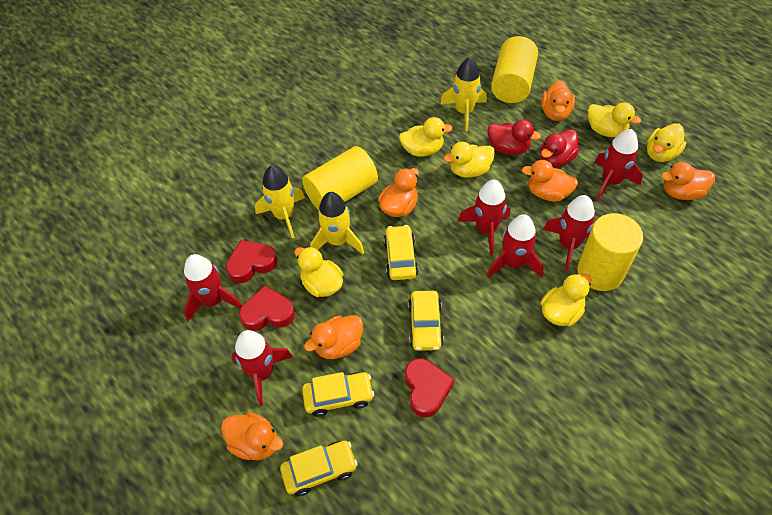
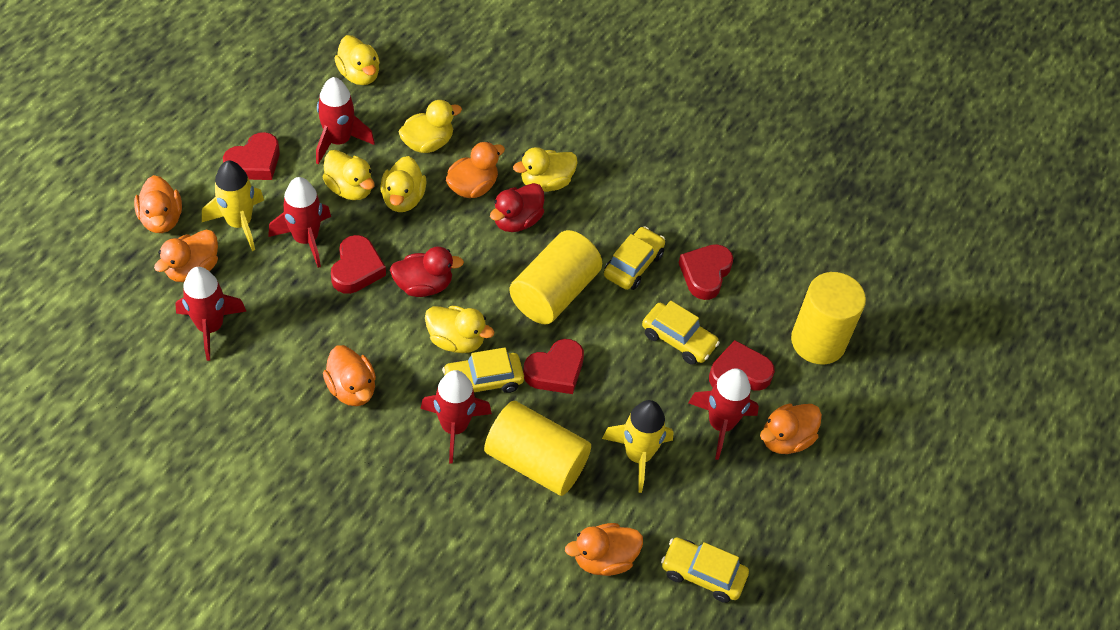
red heart: 3 -> 5
red rocket: 6 -> 5
yellow rocket: 3 -> 2

